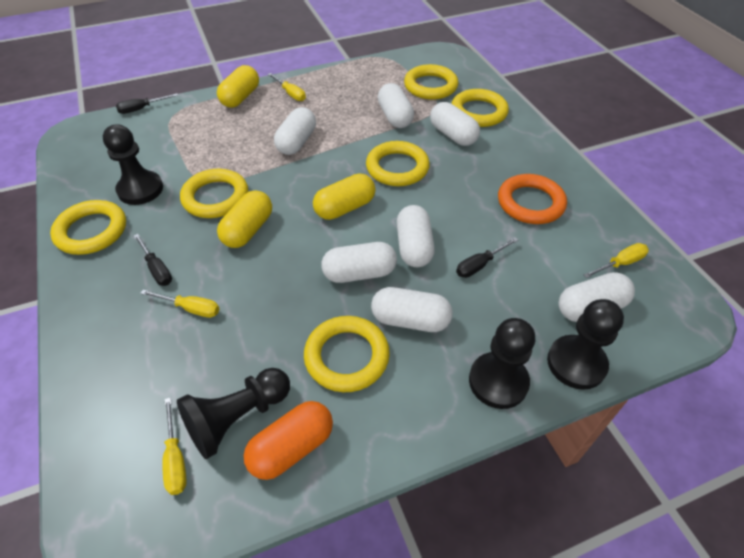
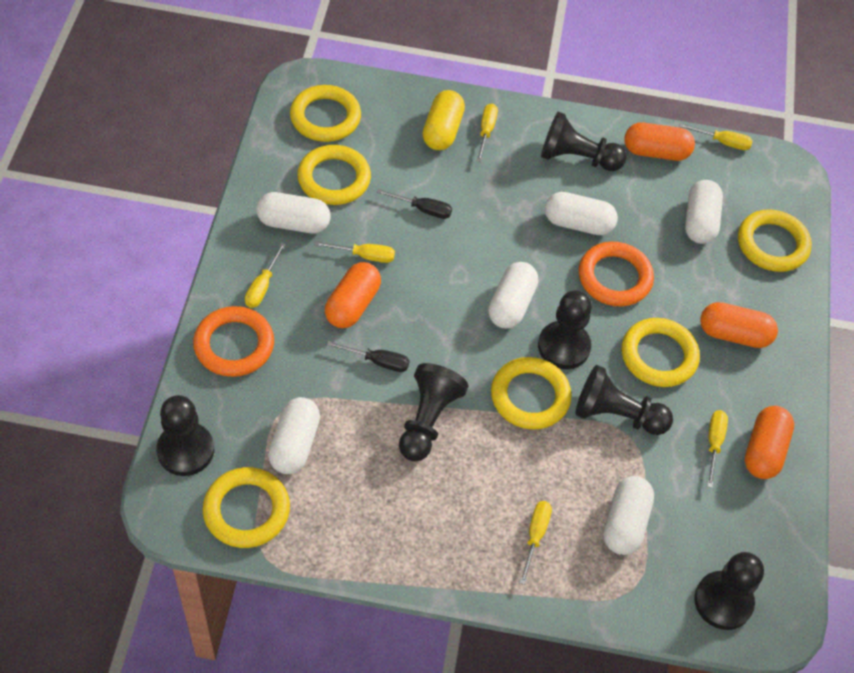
black pawn: 4 -> 6
black screwdriver: 3 -> 2
orange capsule: 1 -> 4
orange ring: 1 -> 2
white capsule: 7 -> 6
yellow capsule: 3 -> 1
yellow screwdriver: 4 -> 6

